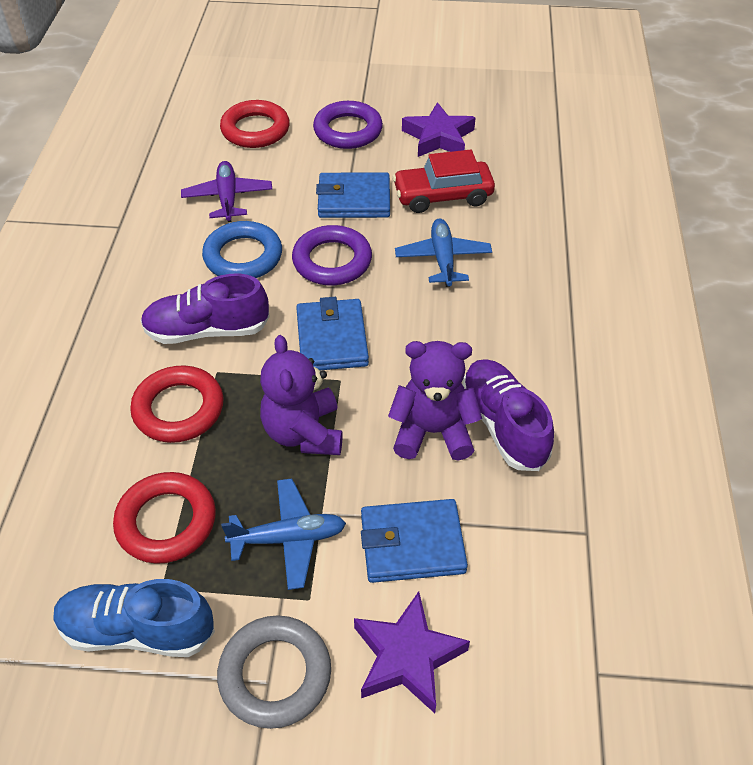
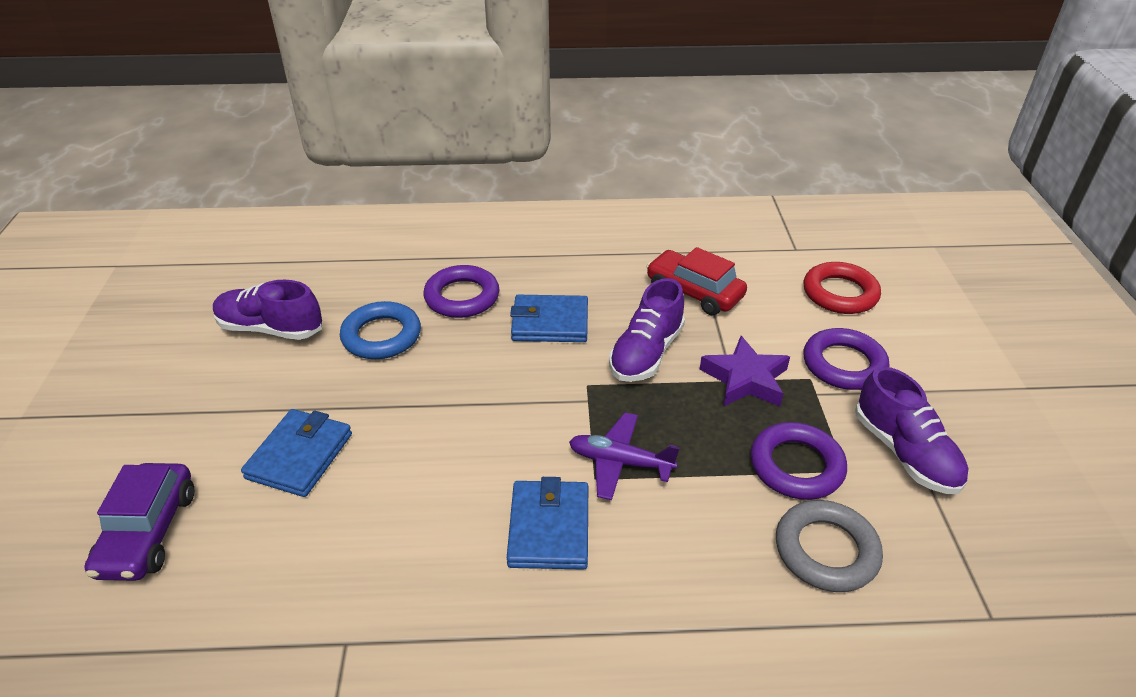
blue plane: 2 -> 0
blue shoe: 1 -> 0
purple car: 0 -> 1
purple ring: 2 -> 3
purple shoe: 2 -> 3
purple star: 2 -> 1
purple teddy bear: 2 -> 0
red ring: 3 -> 1

